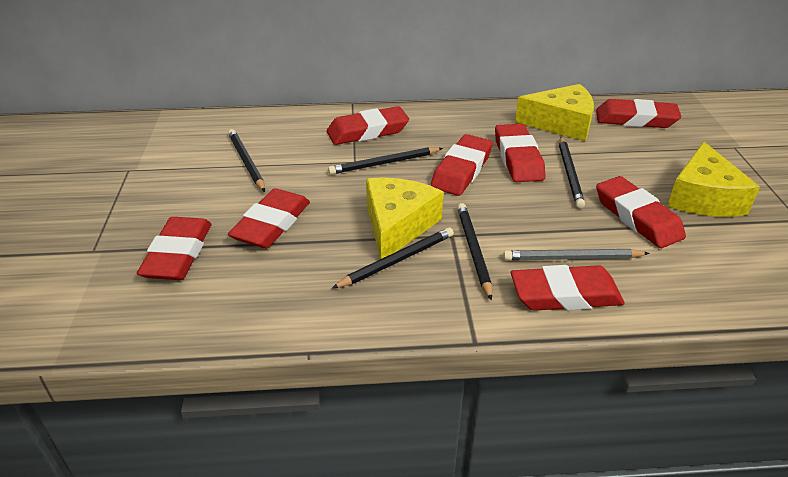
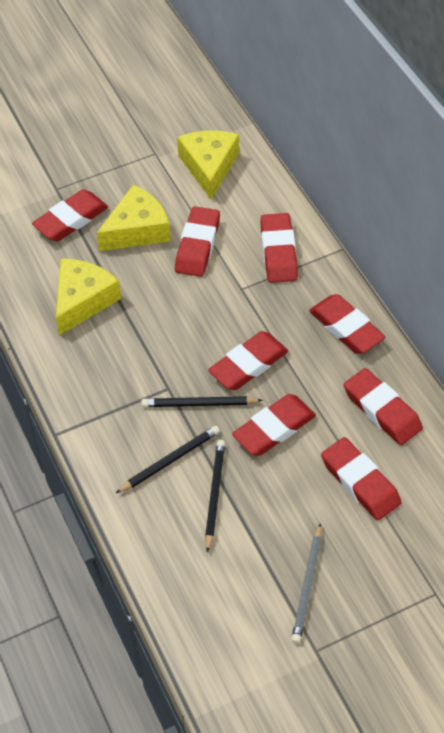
black pencil: 5 -> 3

